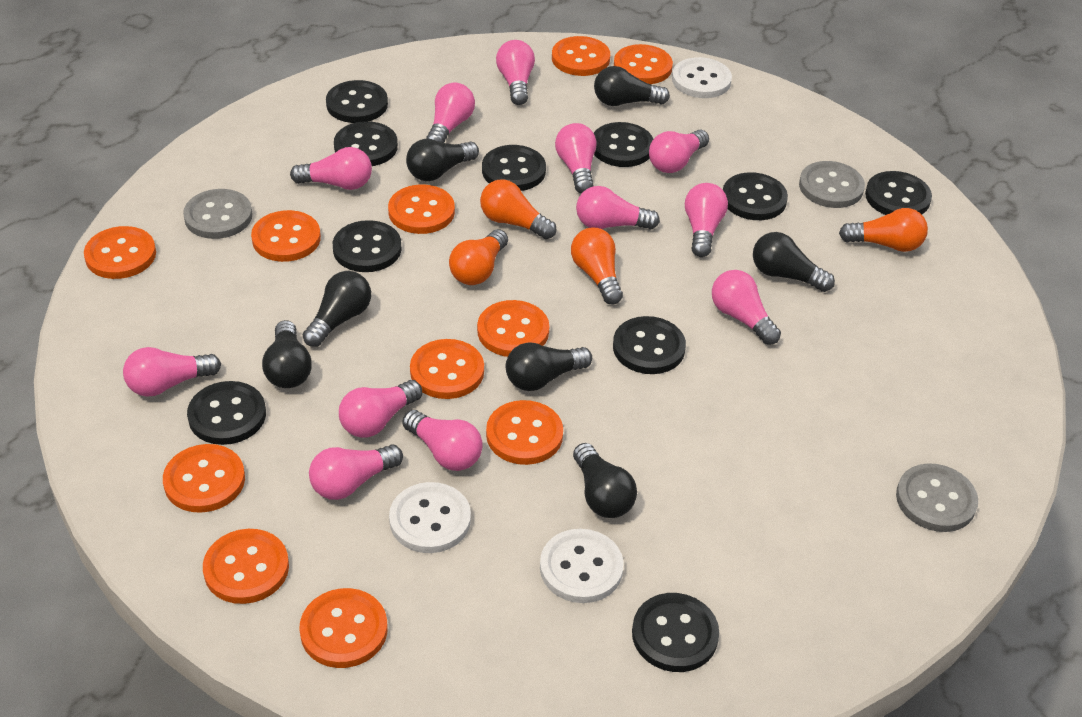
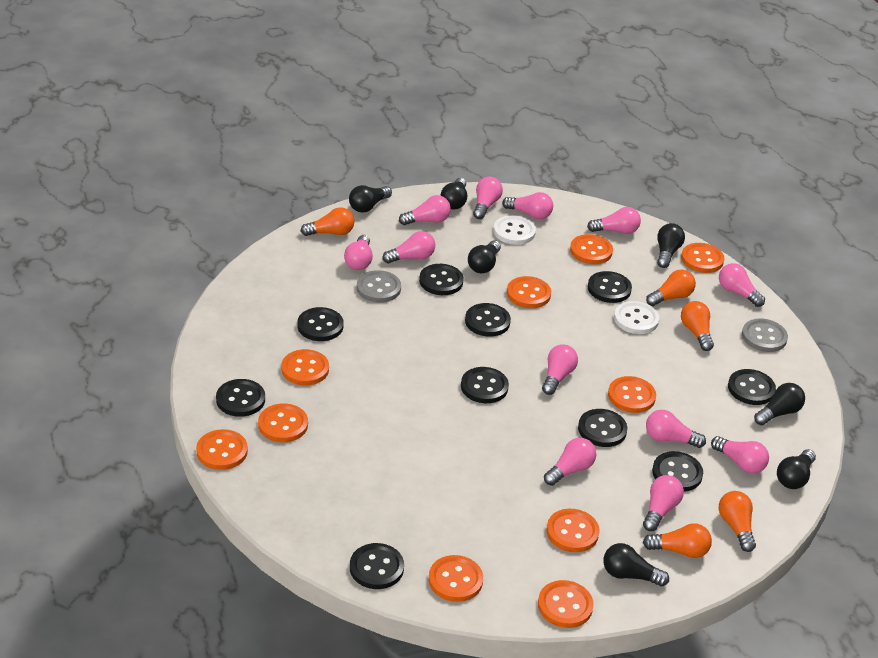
grey button: 3 -> 2
orange button: 11 -> 10
orange light bulb: 4 -> 5
white button: 3 -> 2

